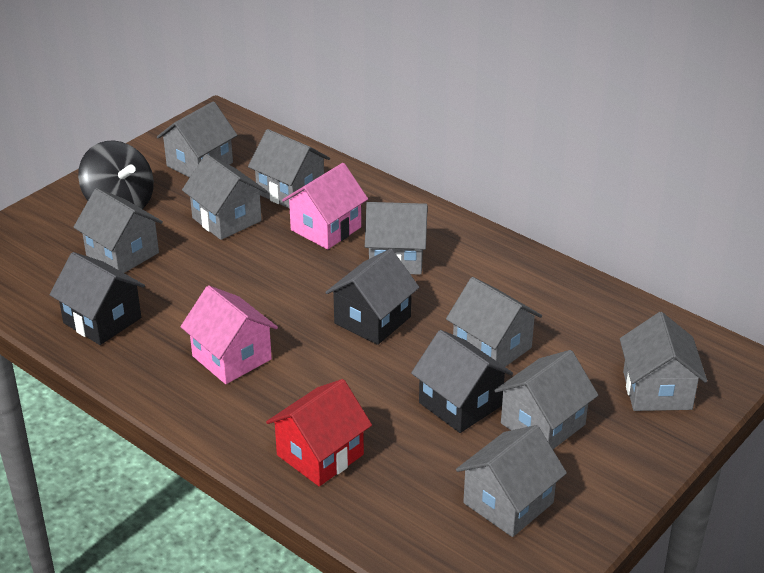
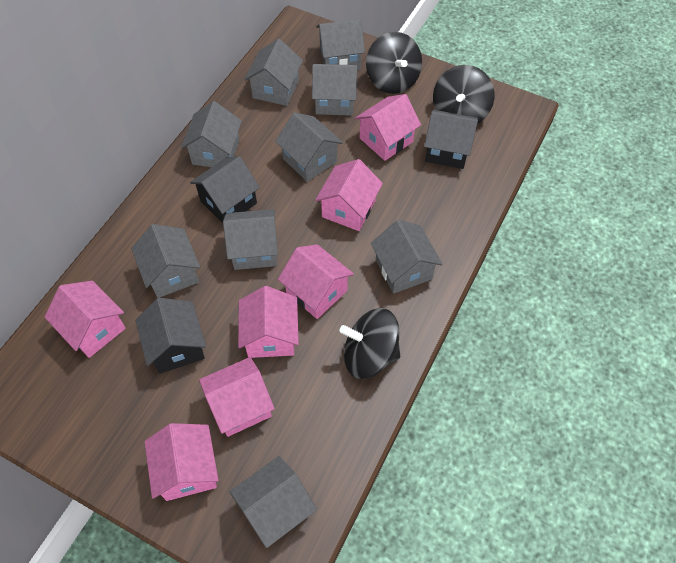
black spinning top: 1 -> 3
pink house: 2 -> 7
red house: 1 -> 0

